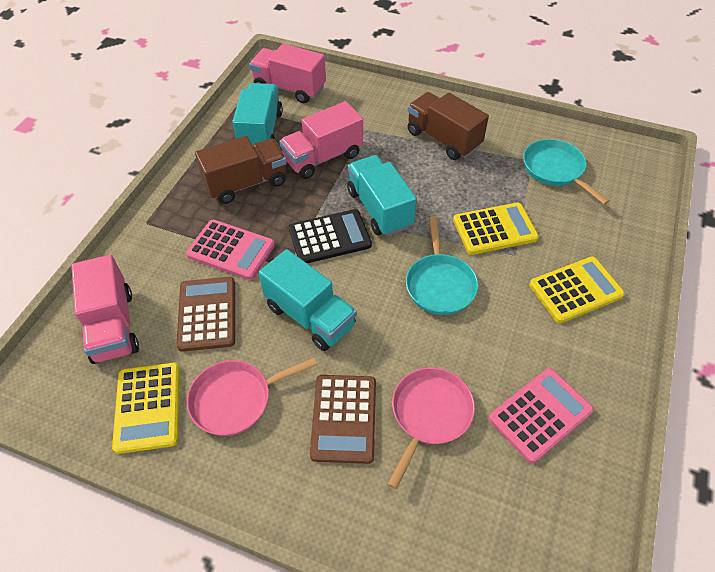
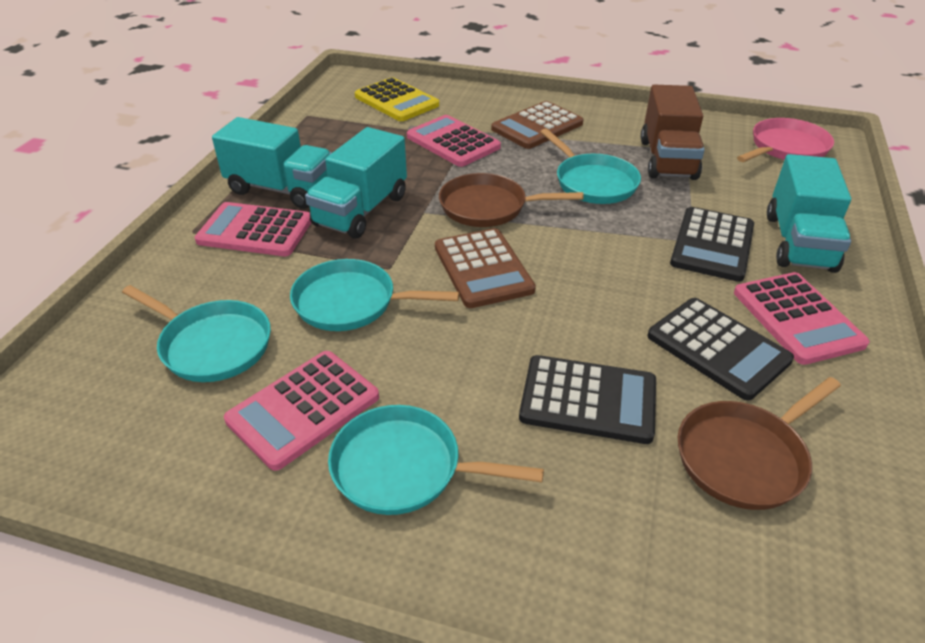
black calculator: 1 -> 3
brown pan: 0 -> 2
brown truck: 2 -> 1
pink calculator: 2 -> 4
pink pan: 2 -> 1
pink truck: 3 -> 0
turquoise pan: 2 -> 4
yellow calculator: 3 -> 1

